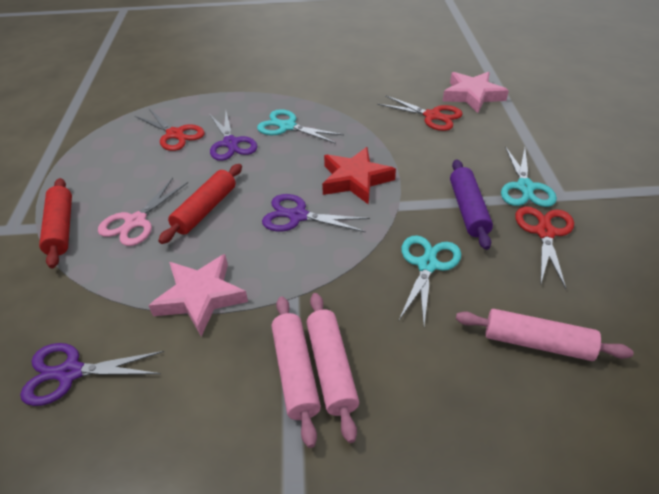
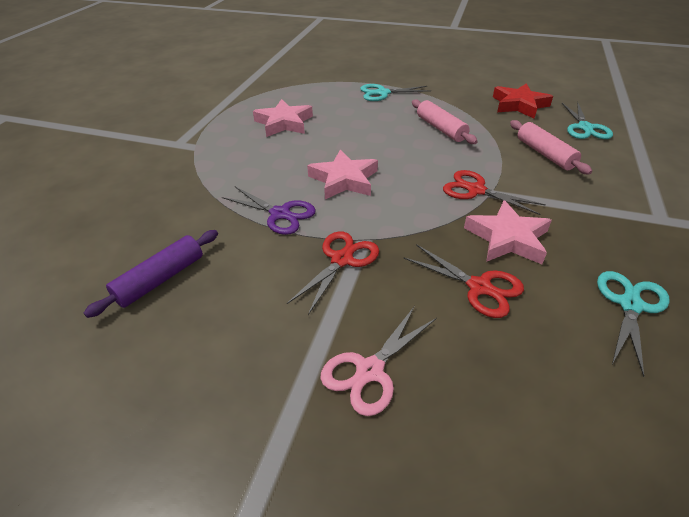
pink rolling pin: 3 -> 2
pink star: 2 -> 3
purple scissors: 3 -> 1
red rolling pin: 2 -> 0

